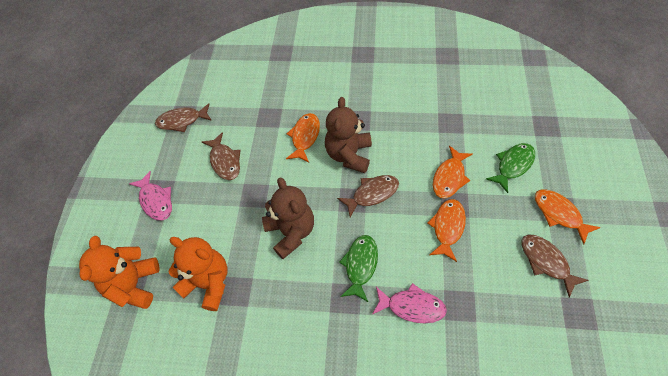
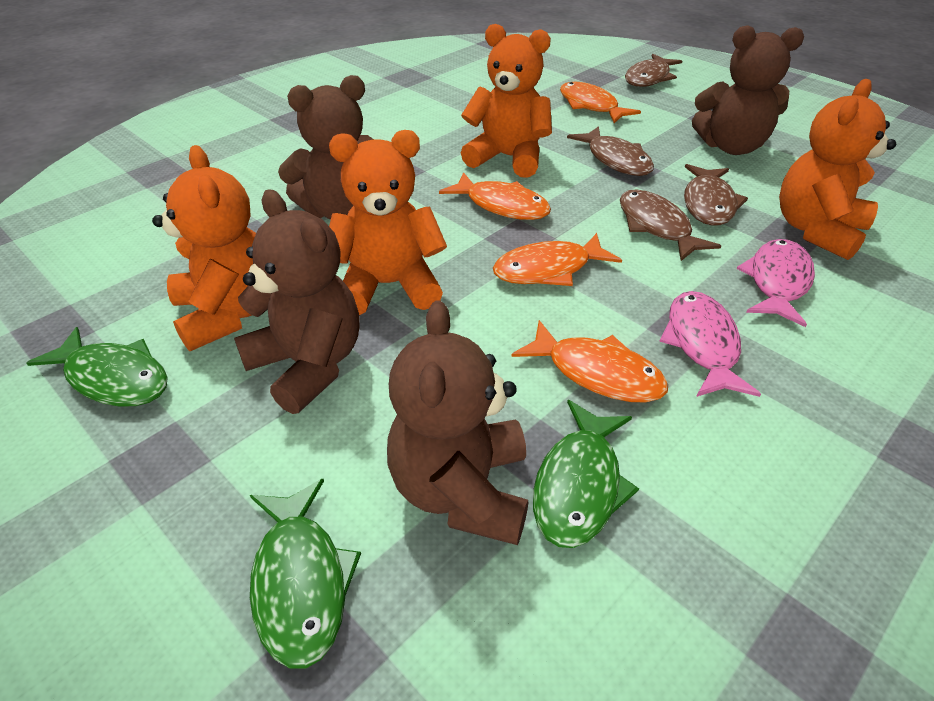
brown teddy bear: 2 -> 4
green fish: 2 -> 3
orange teddy bear: 2 -> 4

